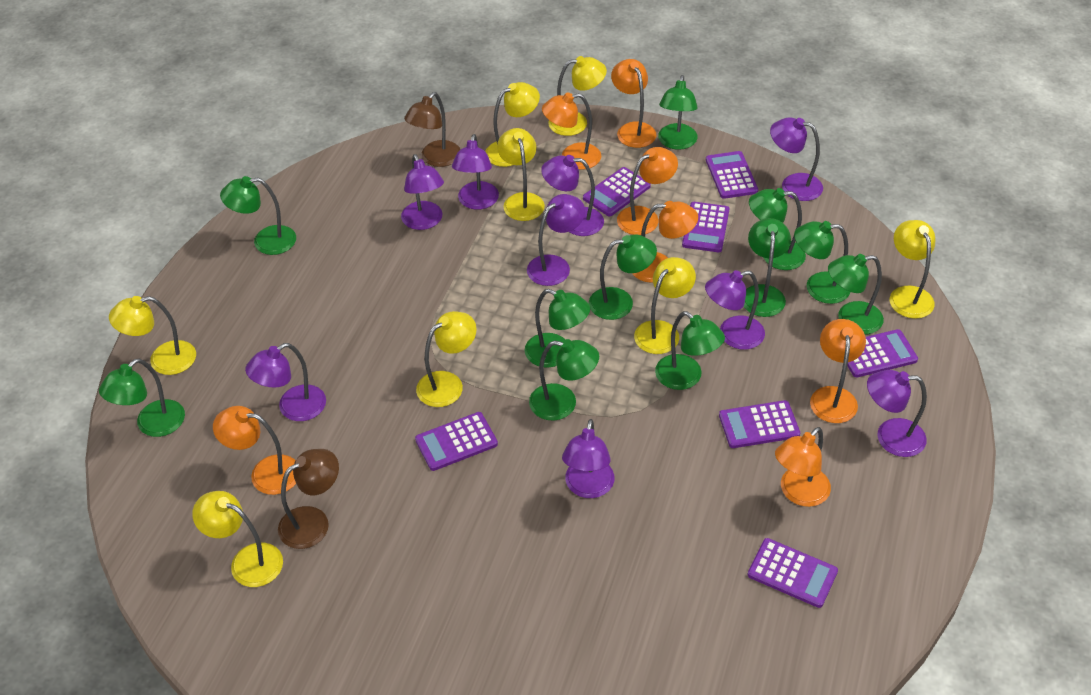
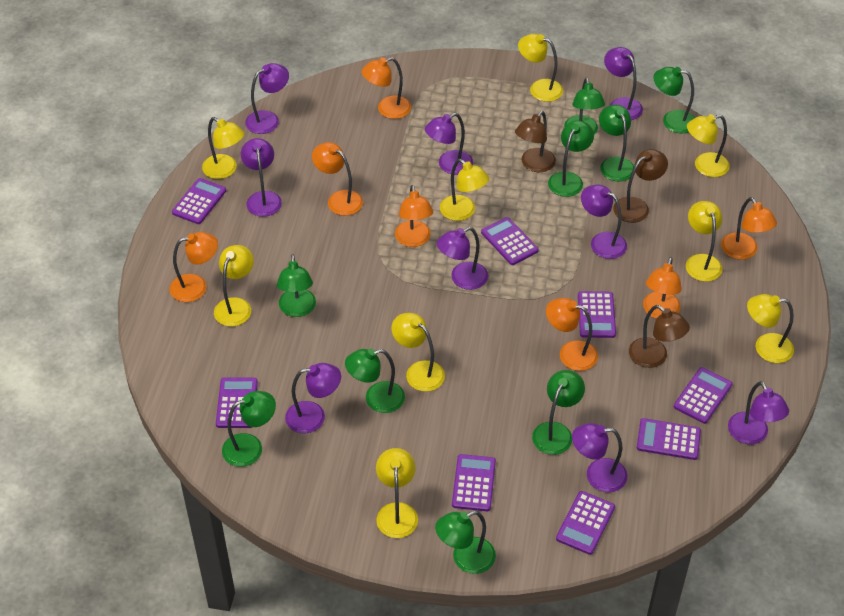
brown lamp: 2 -> 3
green lamp: 11 -> 9
purple calculator: 7 -> 8
yellow lamp: 8 -> 9

